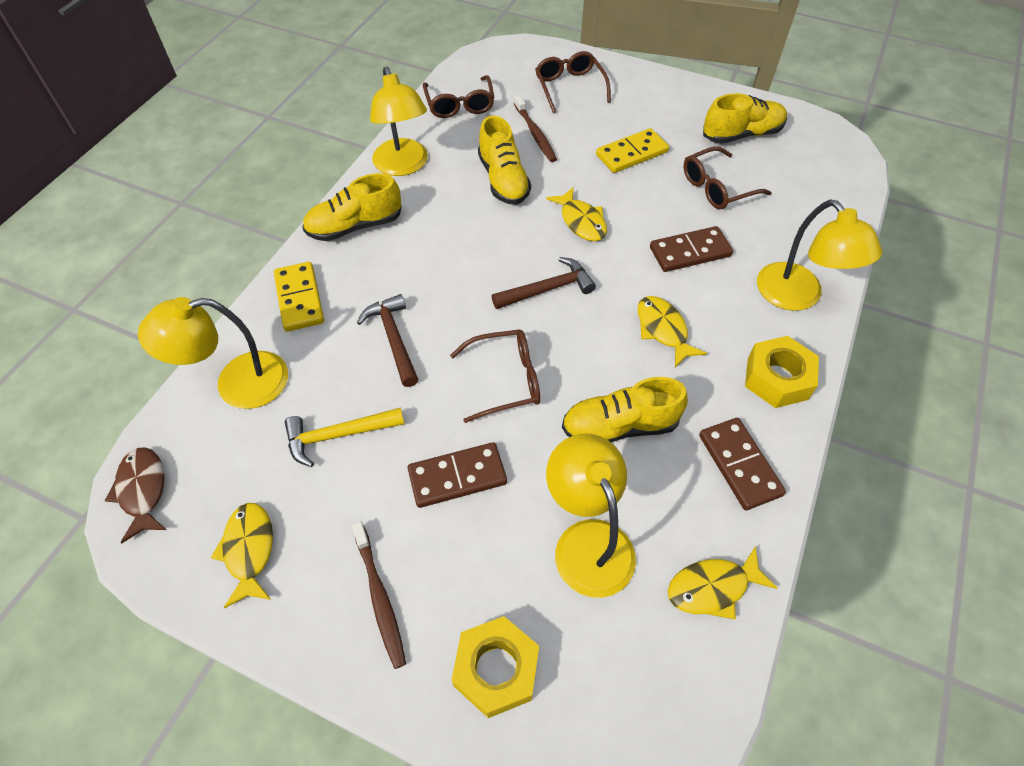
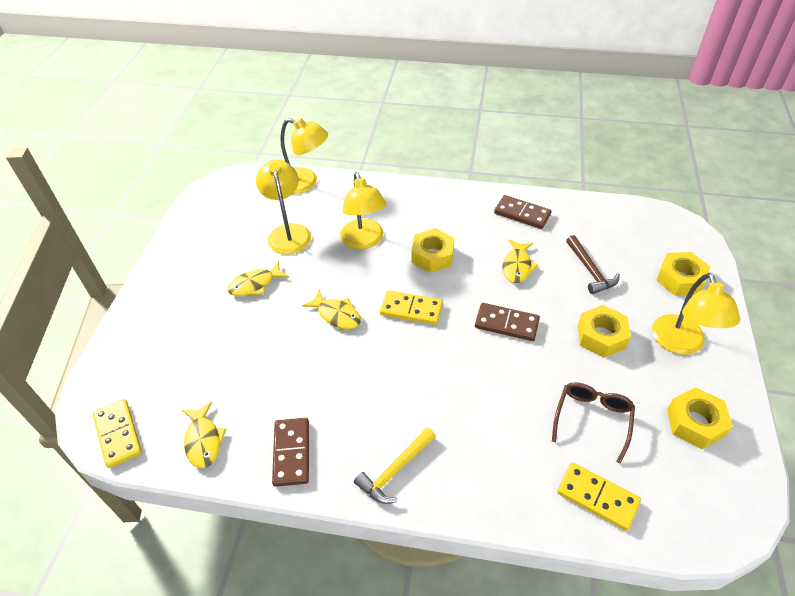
brown fish: 1 -> 0
brown glasses: 4 -> 1
brown hammer: 2 -> 1
brown toothbrush: 2 -> 0
yellow domino: 2 -> 3
yellow nut: 2 -> 4
yellow shoe: 4 -> 0

